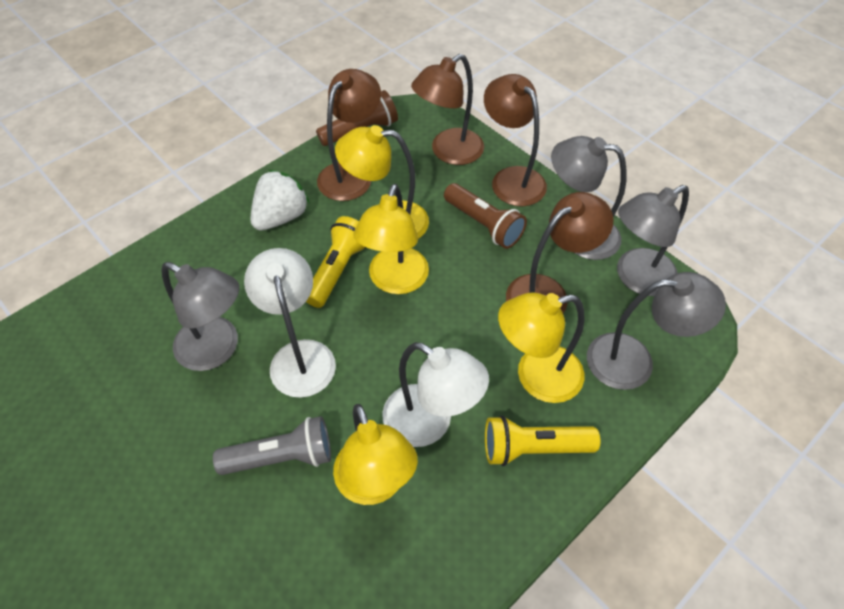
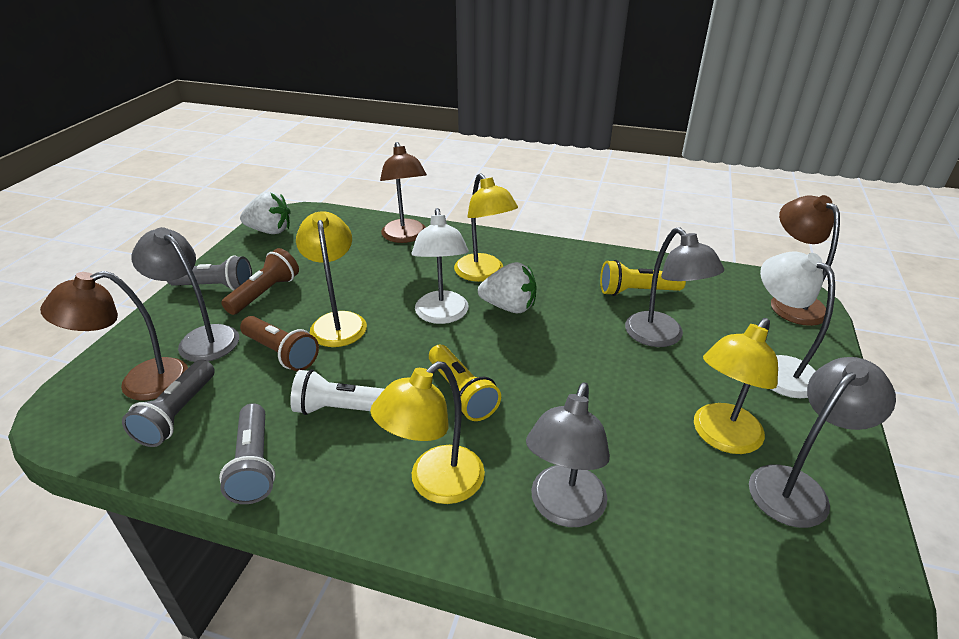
brown lamp: 4 -> 3
grey flashlight: 1 -> 3
white flashlight: 0 -> 1
white strawberry: 1 -> 2

